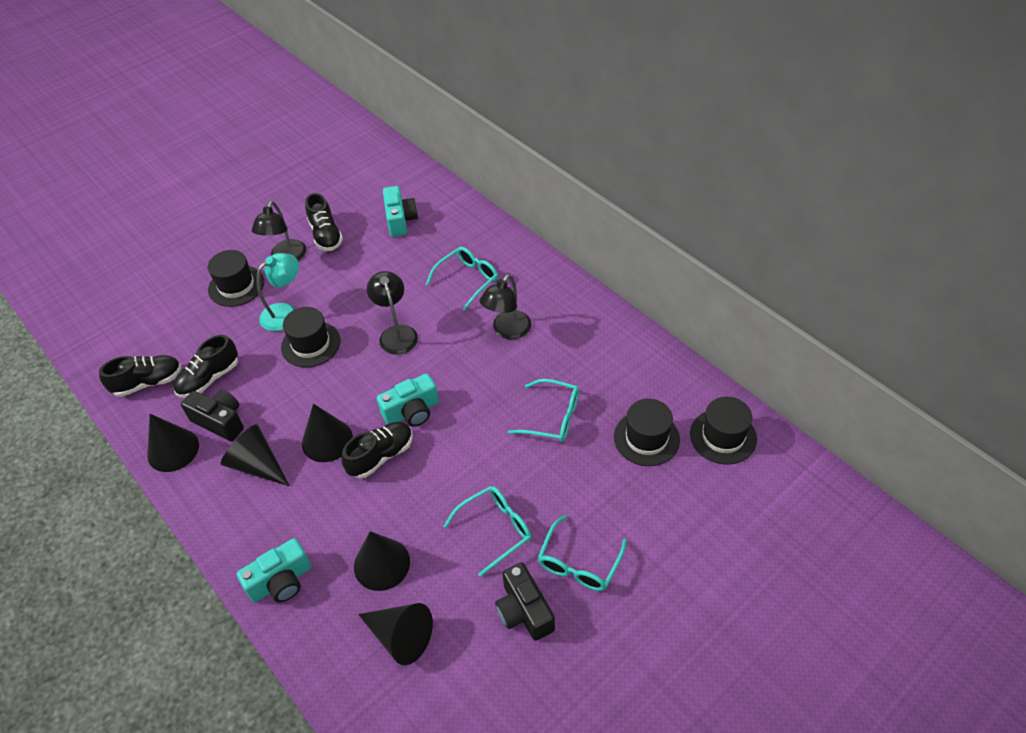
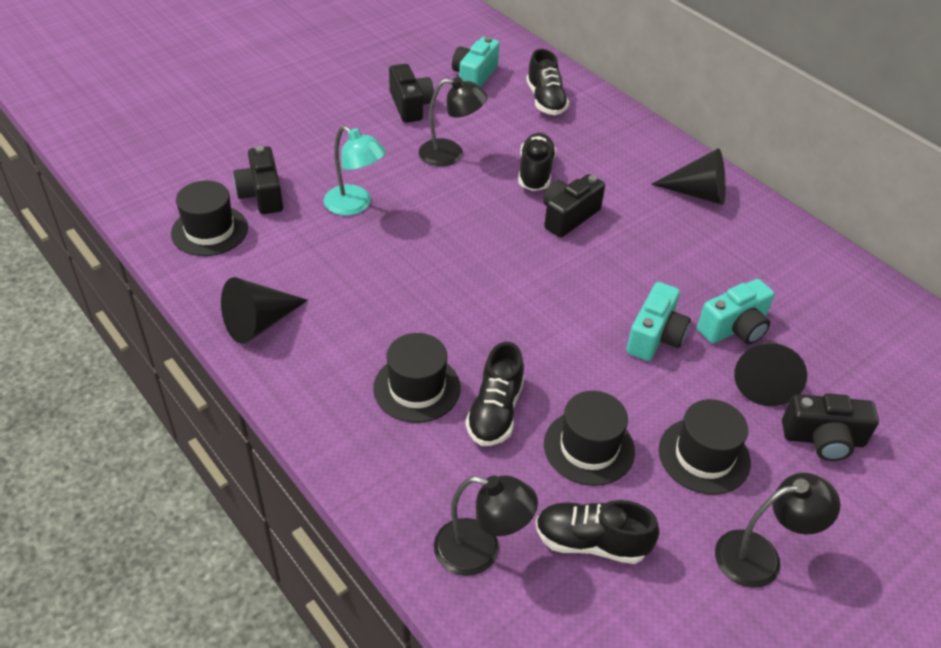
black camera: 2 -> 4
black cone: 5 -> 3
turquoise glasses: 4 -> 0

